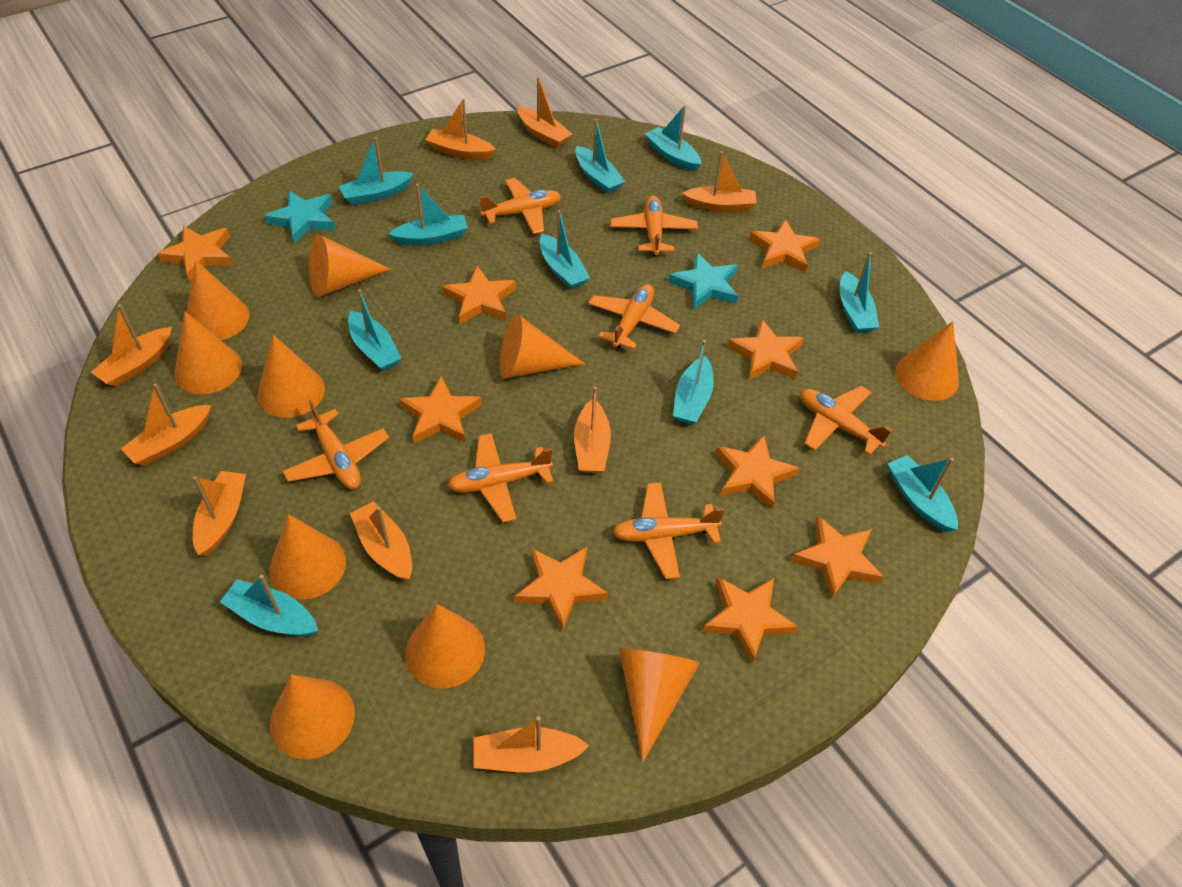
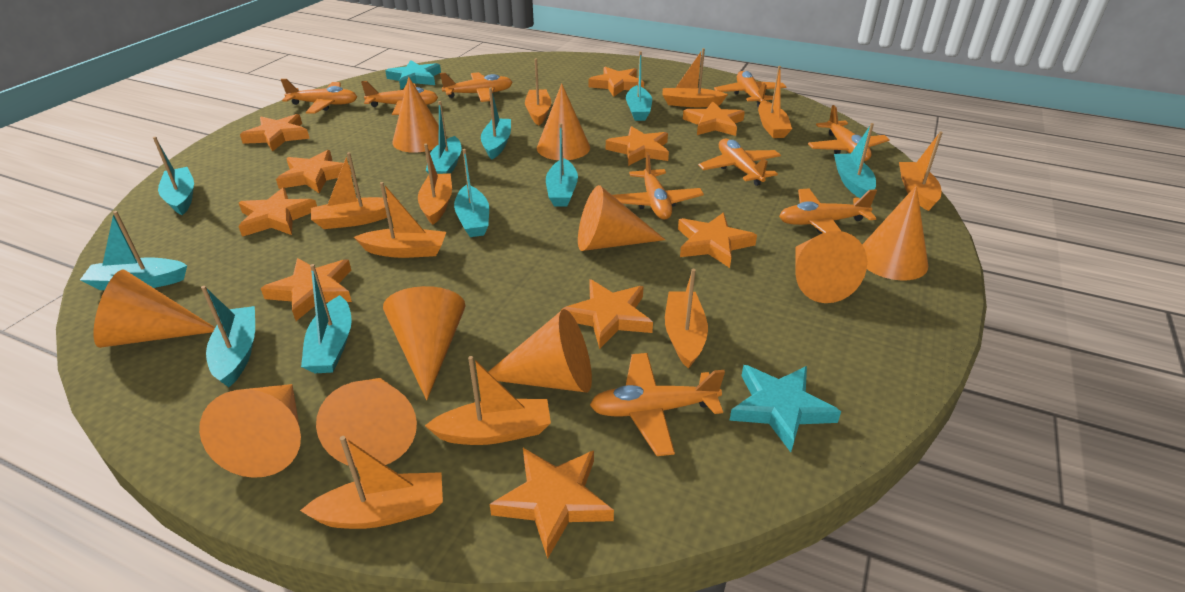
orange boat: 9 -> 10
orange plane: 7 -> 9
orange star: 9 -> 10

